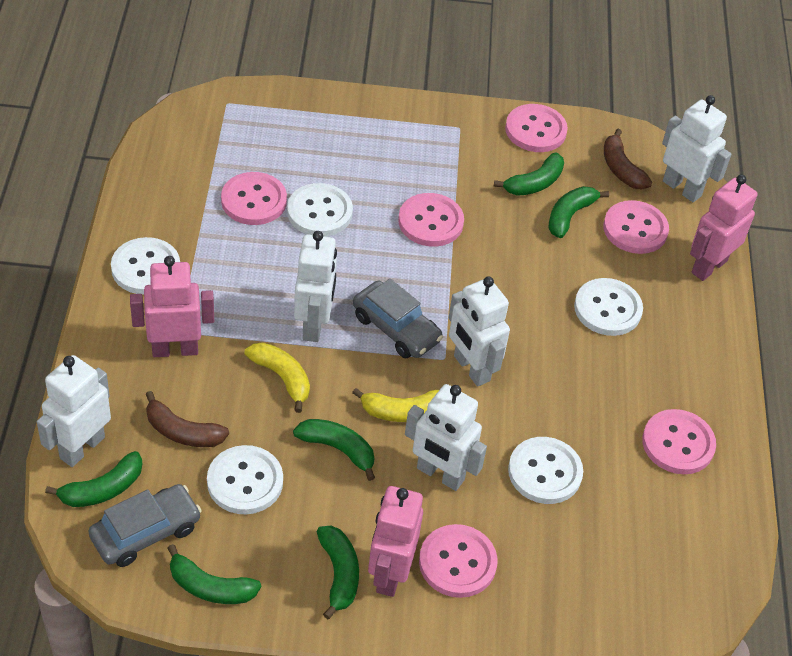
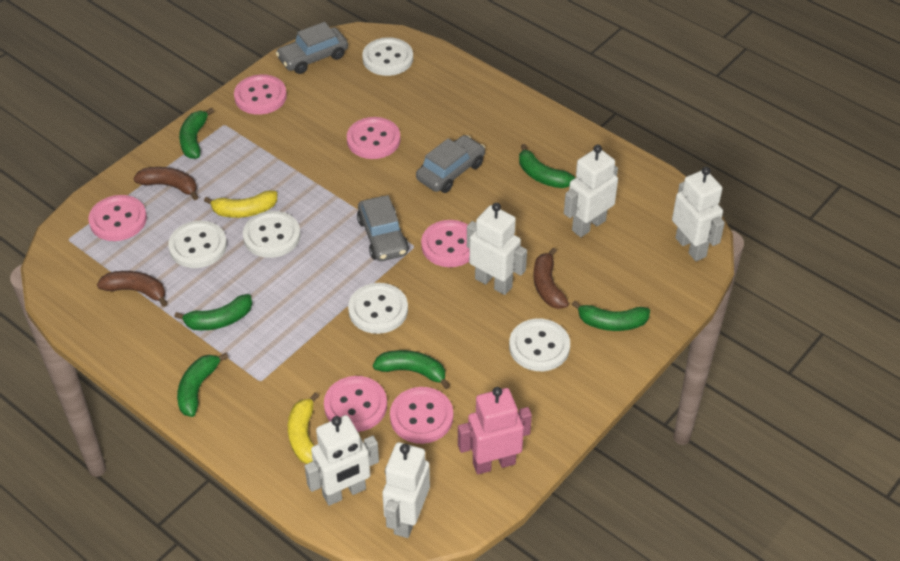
brown banana: 2 -> 3
grey car: 2 -> 3
pink robot: 3 -> 1

